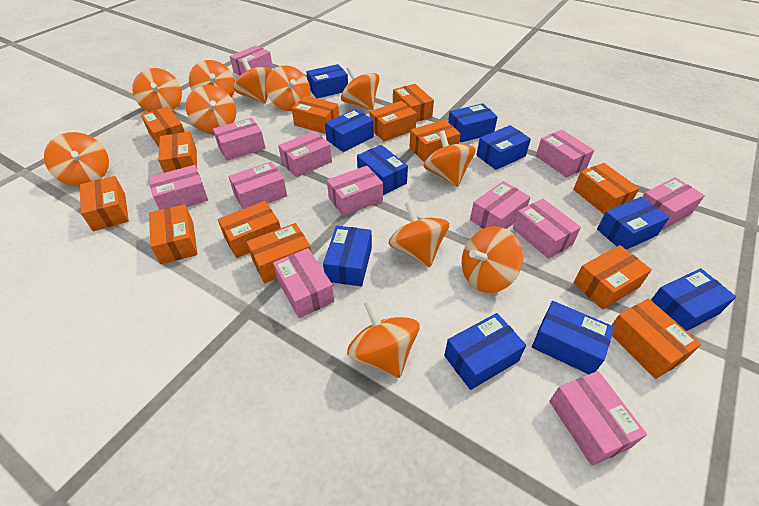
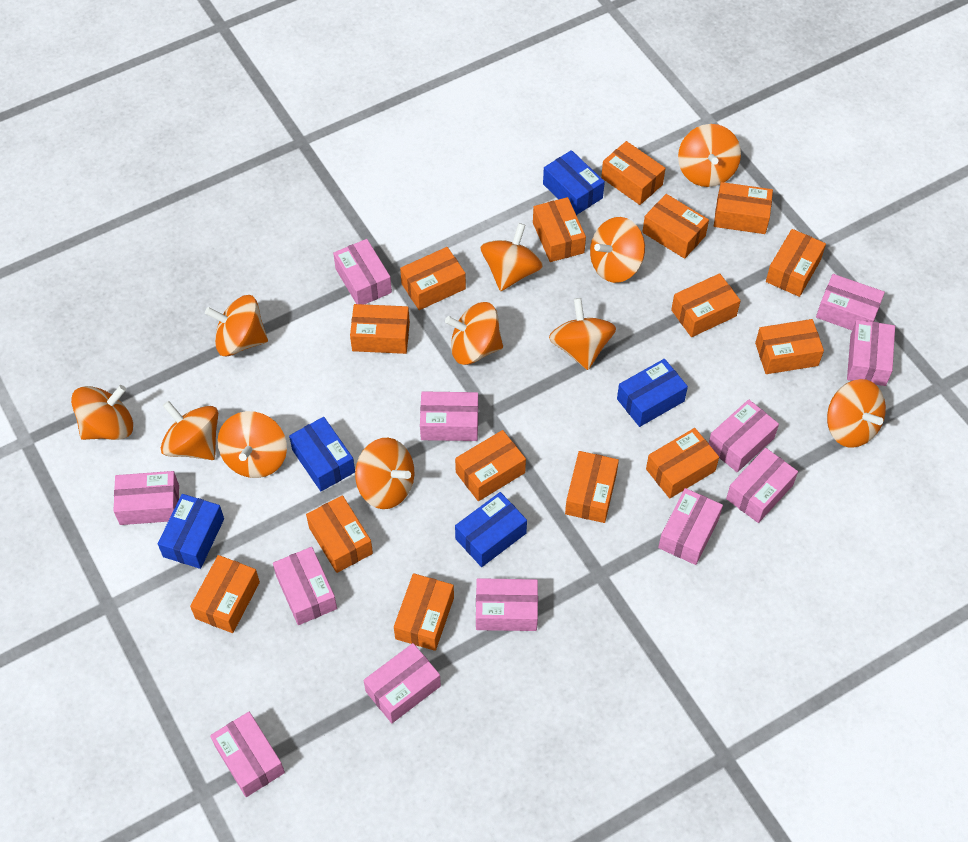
blue box: 10 -> 5
orange box: 13 -> 15

